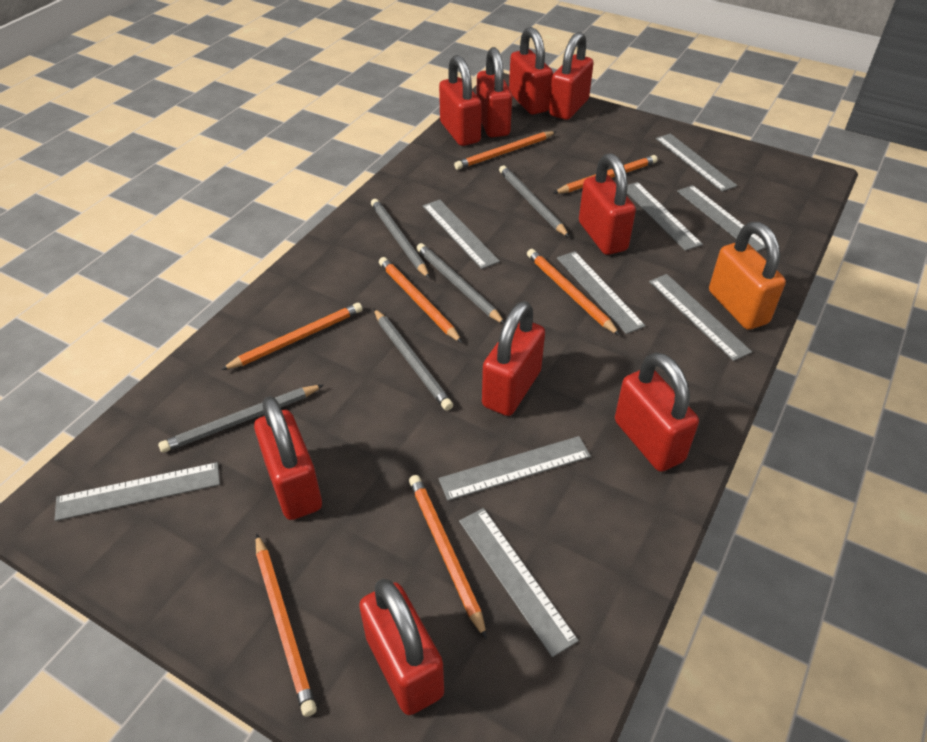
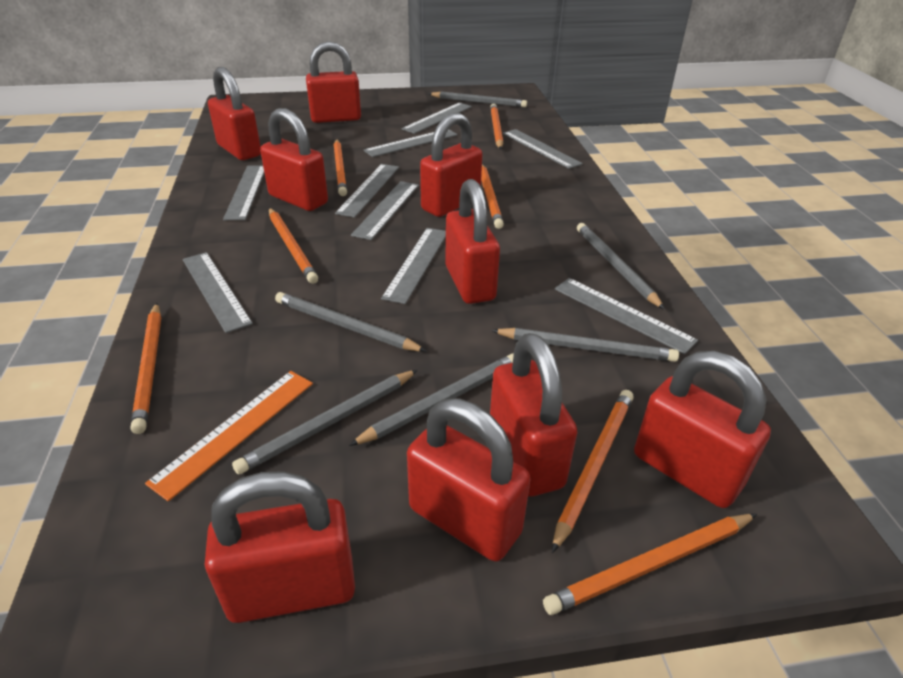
grey pencil: 5 -> 6
orange padlock: 1 -> 0
orange ruler: 0 -> 1

